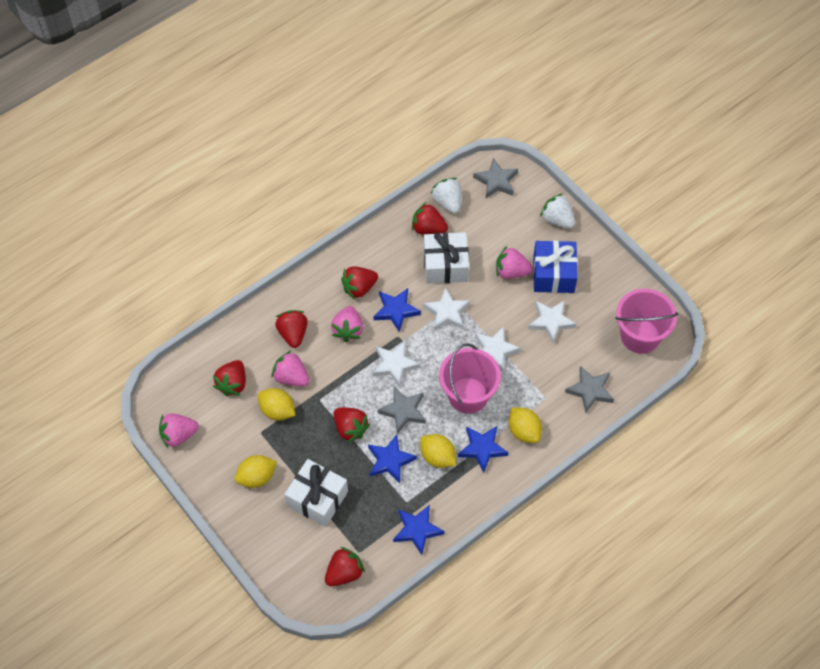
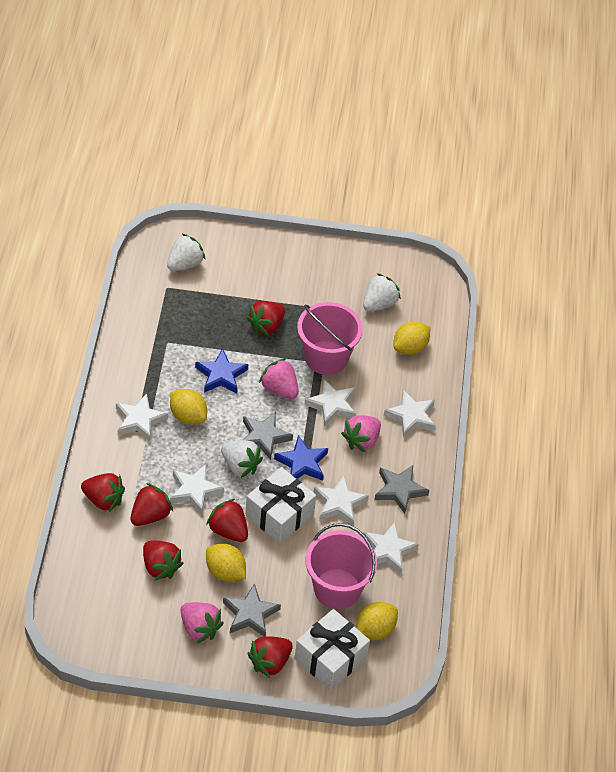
blue gift: 1 -> 0
blue star: 4 -> 2
pink strawberry: 4 -> 3
white star: 4 -> 6
white strawberry: 2 -> 3

